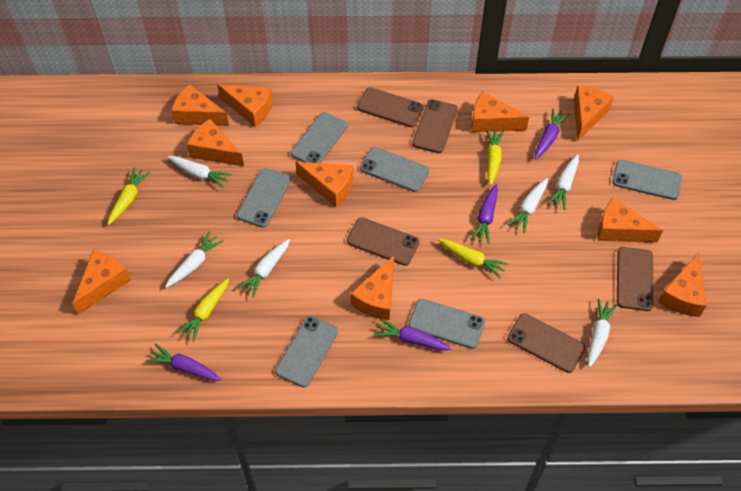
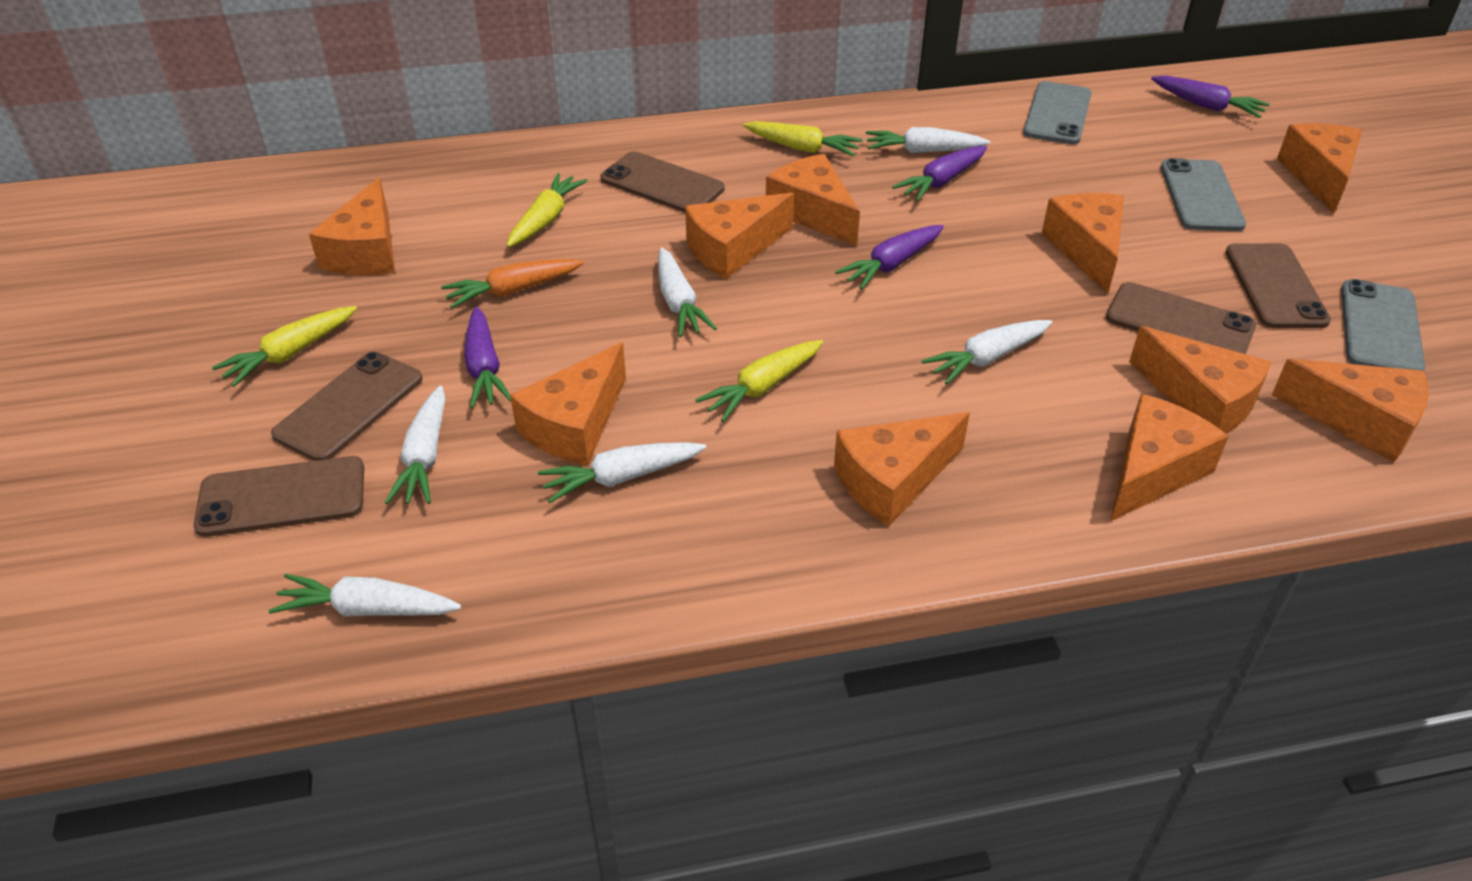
grey phone: 6 -> 3
orange carrot: 0 -> 1

